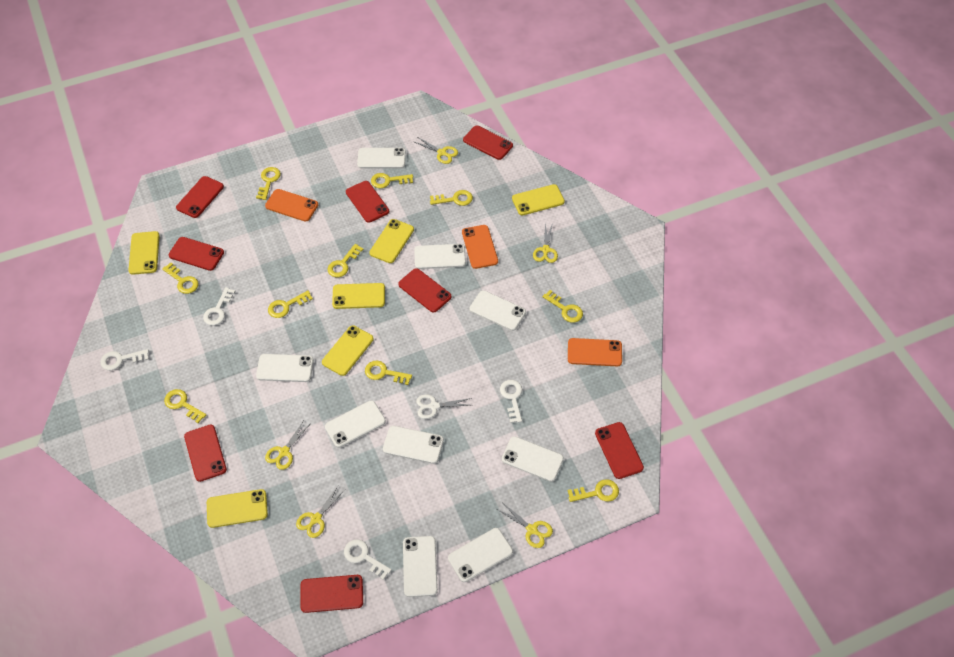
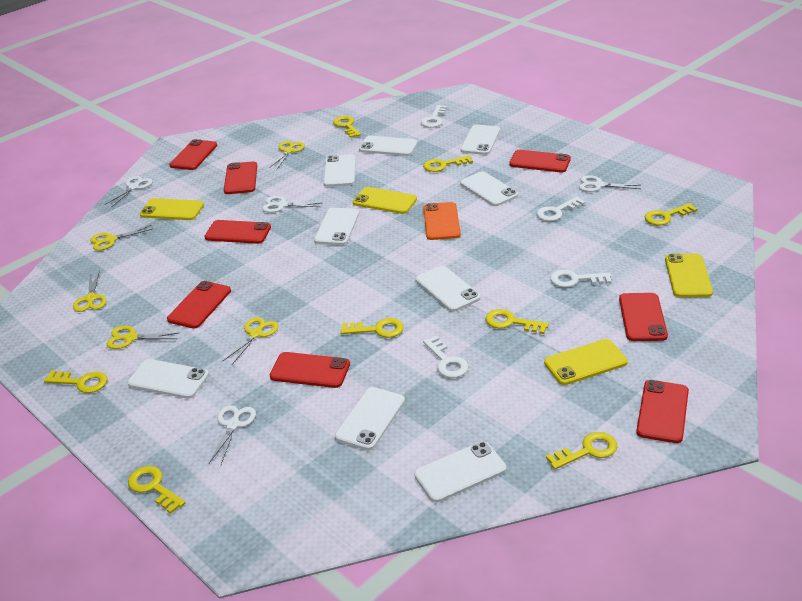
orange phone: 3 -> 1
white scissors: 1 -> 4
yellow key: 10 -> 8
yellow phone: 6 -> 4

